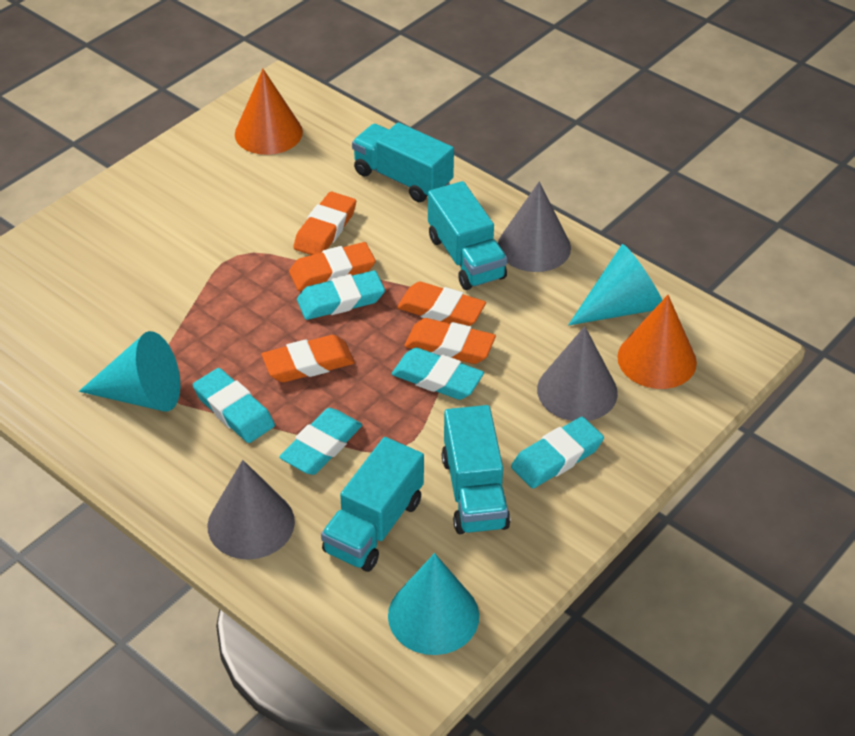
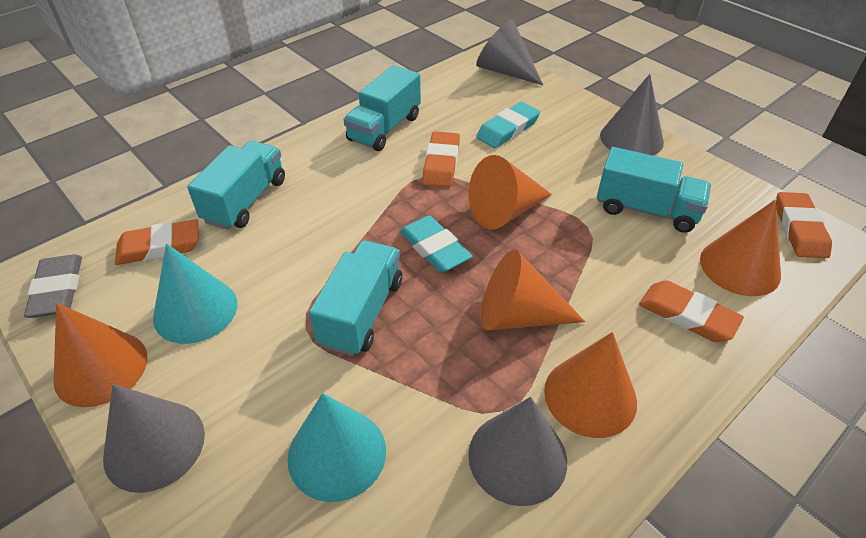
grey cone: 3 -> 4
grey eraser: 0 -> 1
orange cone: 2 -> 5
orange eraser: 5 -> 4
turquoise cone: 3 -> 2
turquoise eraser: 5 -> 2

